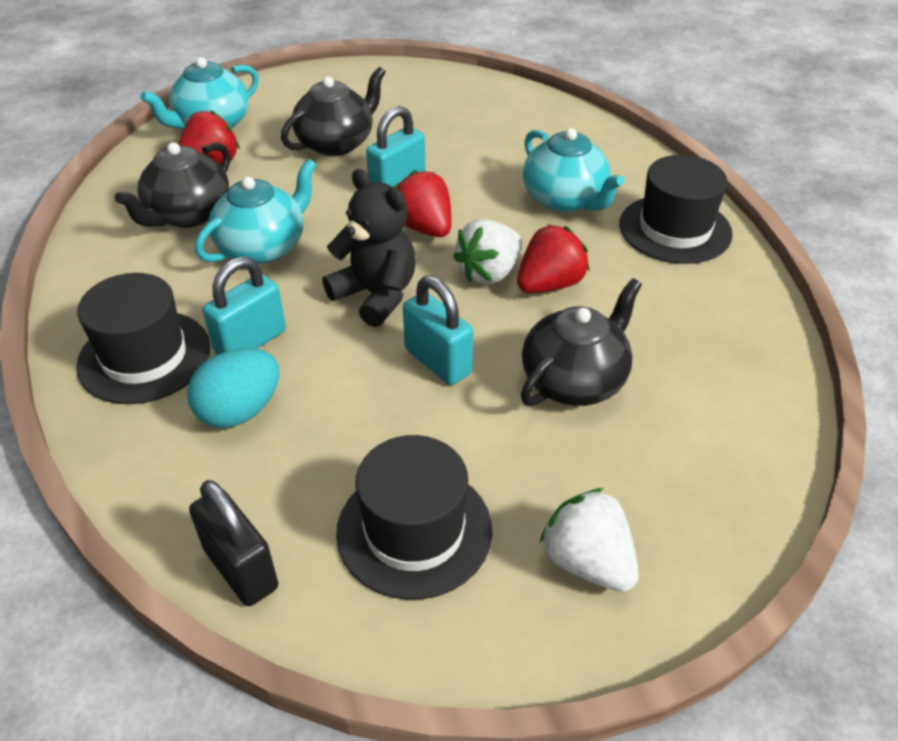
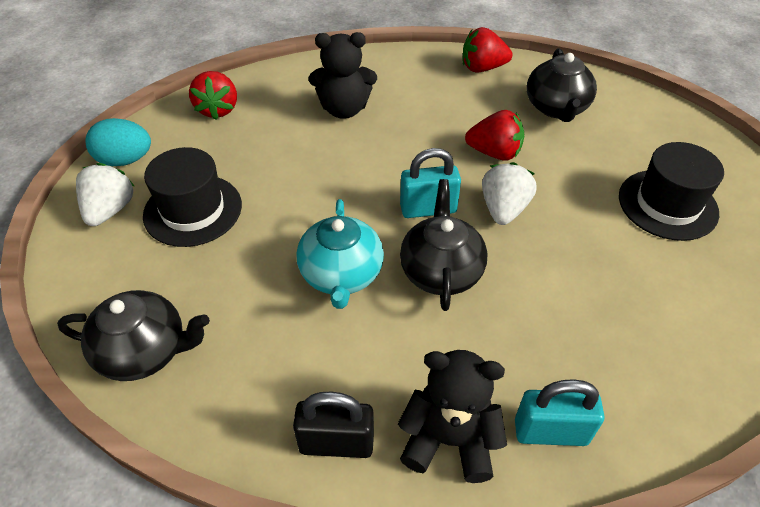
black hat: 3 -> 2
black teddy bear: 1 -> 2
turquoise padlock: 3 -> 2
turquoise teapot: 3 -> 1

